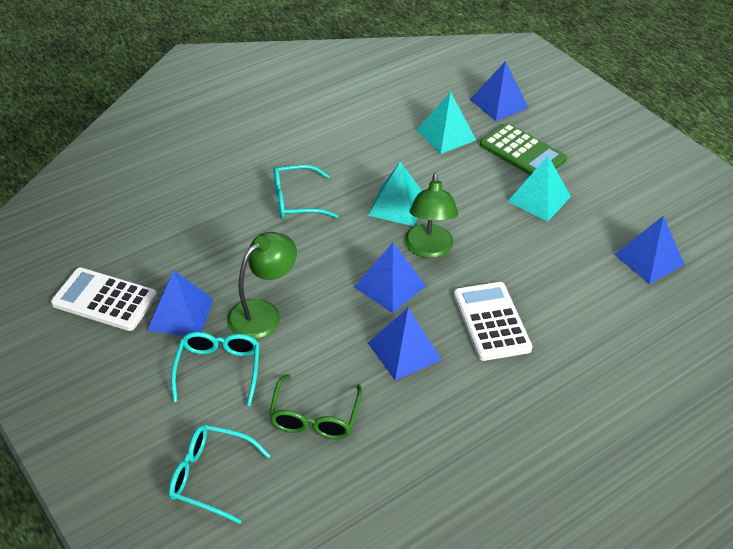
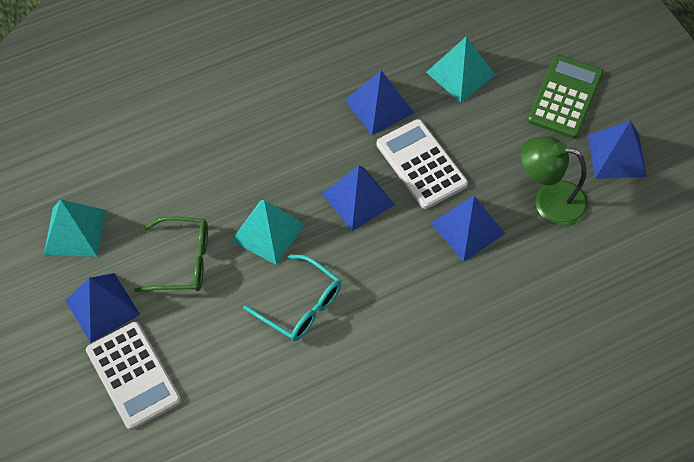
green lamp: 2 -> 1
turquoise glasses: 3 -> 1

